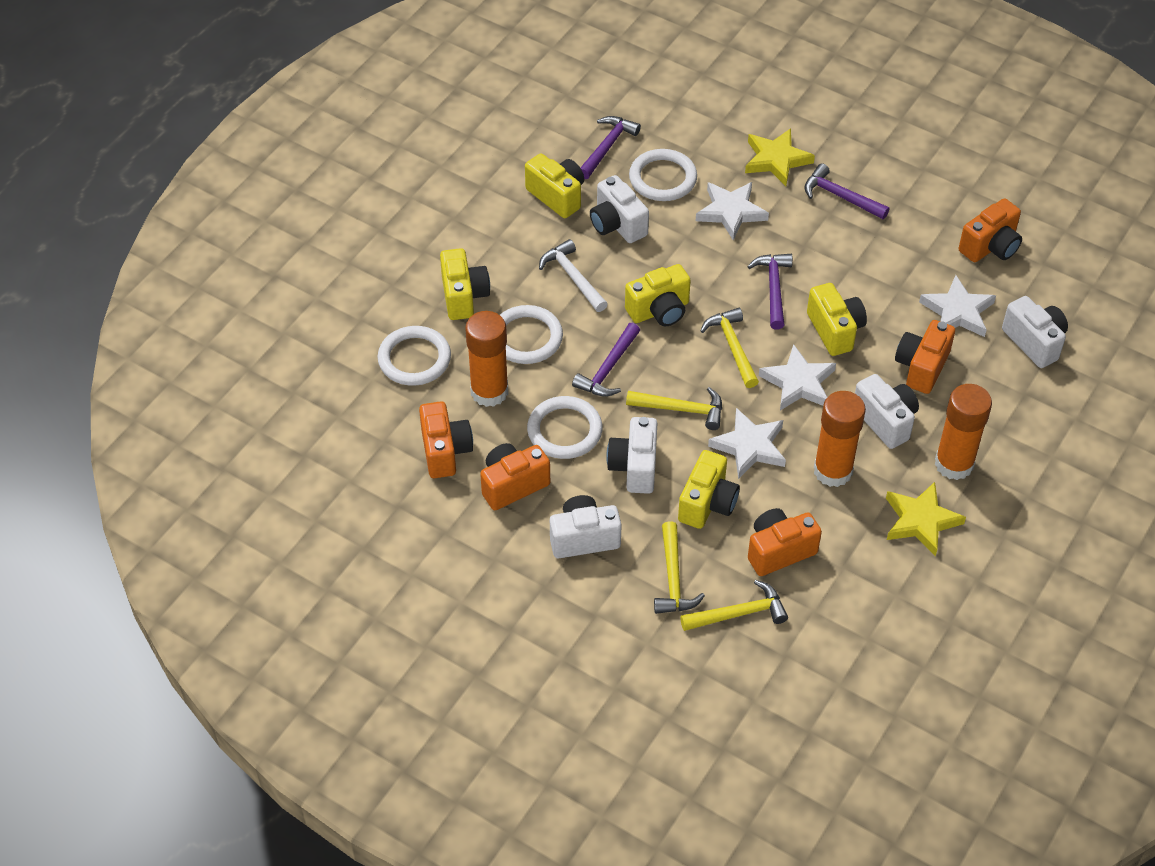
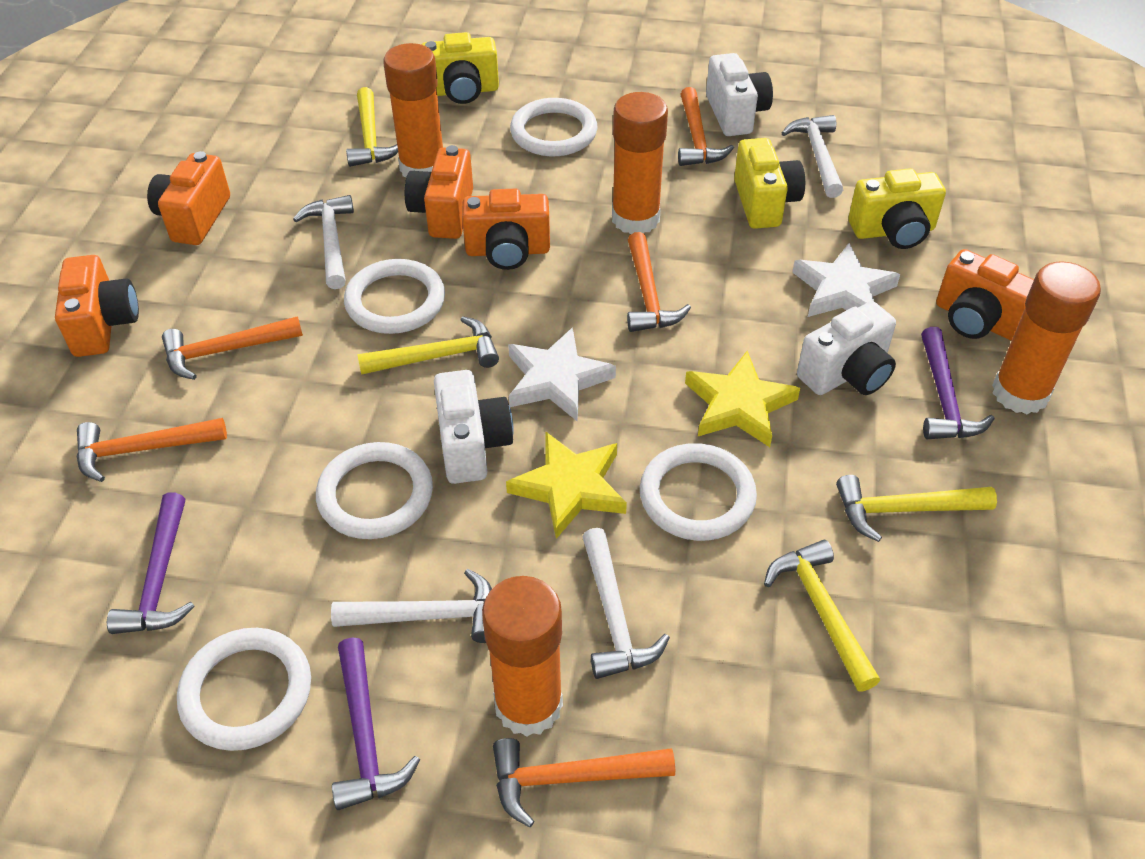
orange glue stick: 3 -> 4
orange hammer: 0 -> 5
purple hammer: 4 -> 3
white camera: 5 -> 3
white hammer: 1 -> 4
white ring: 4 -> 5
white star: 4 -> 2
yellow camera: 5 -> 3

